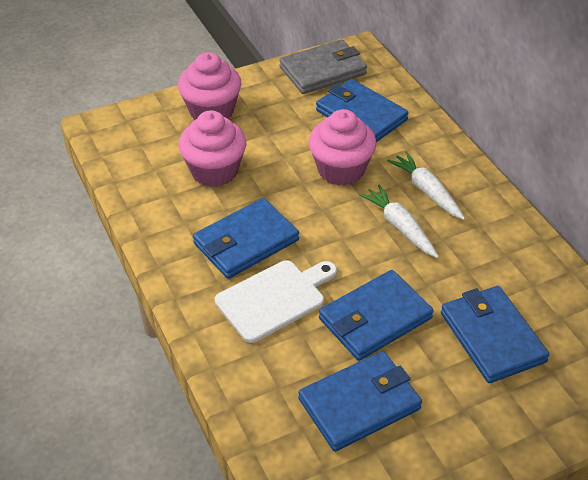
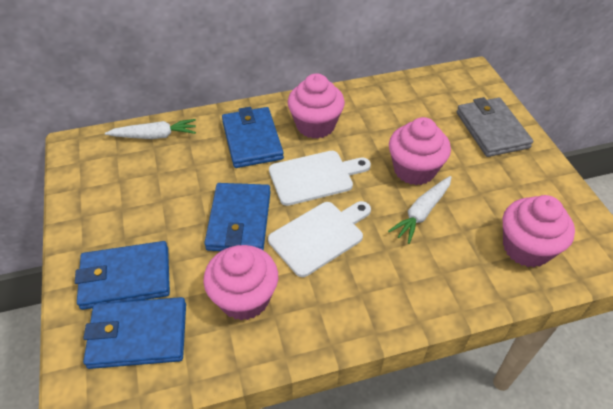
blue wallet: 5 -> 4
pink cupcake: 3 -> 4
white cutting board: 1 -> 2

